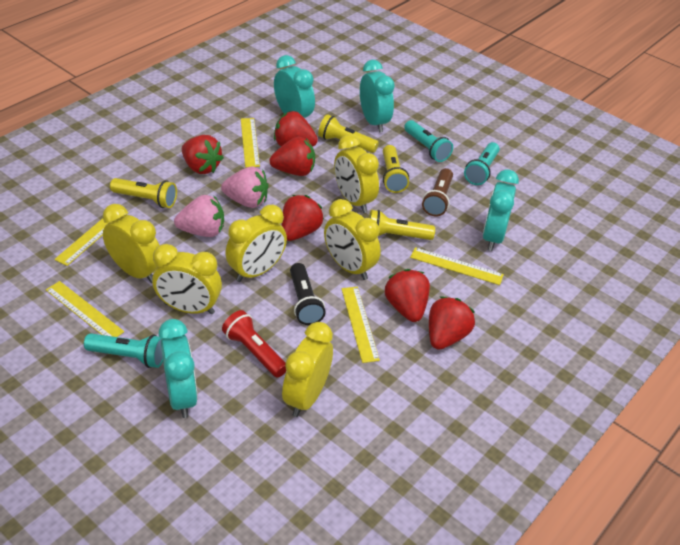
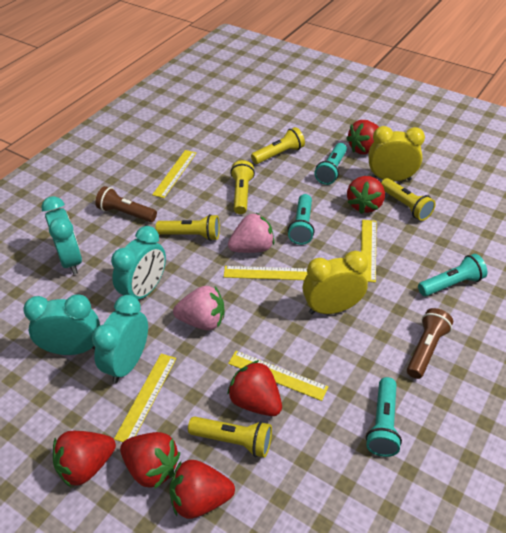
black flashlight: 1 -> 0
brown flashlight: 1 -> 2
red flashlight: 1 -> 0
turquoise flashlight: 3 -> 4
yellow clock: 6 -> 2
yellow flashlight: 4 -> 5

